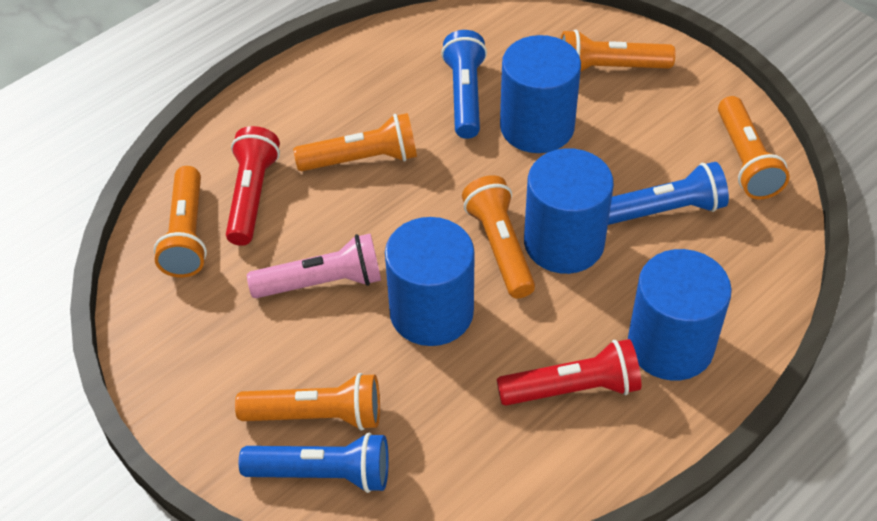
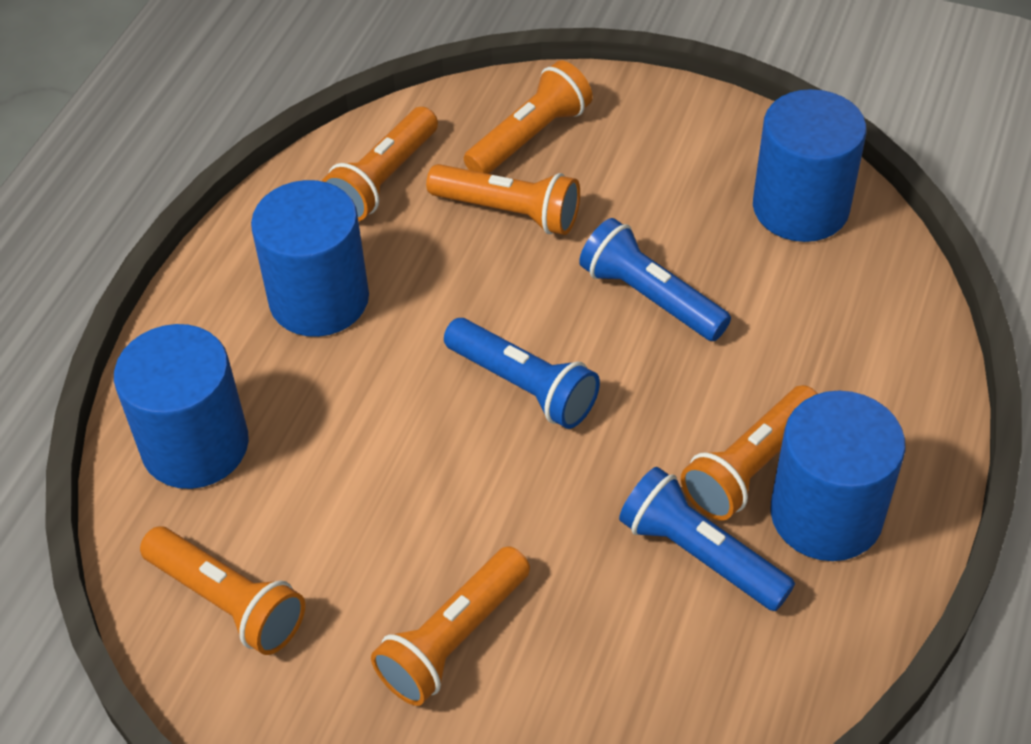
pink flashlight: 1 -> 0
red flashlight: 2 -> 0

